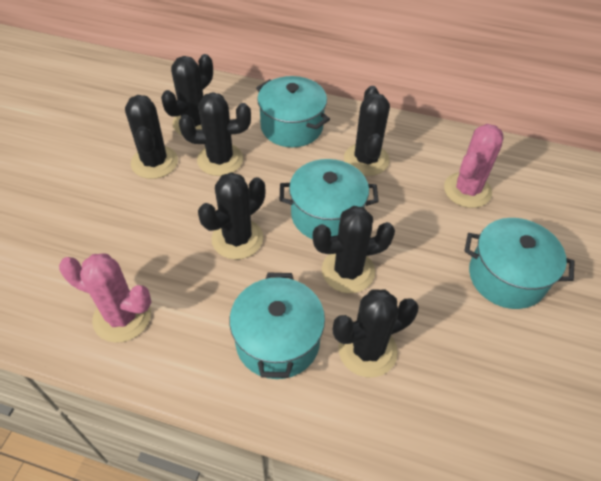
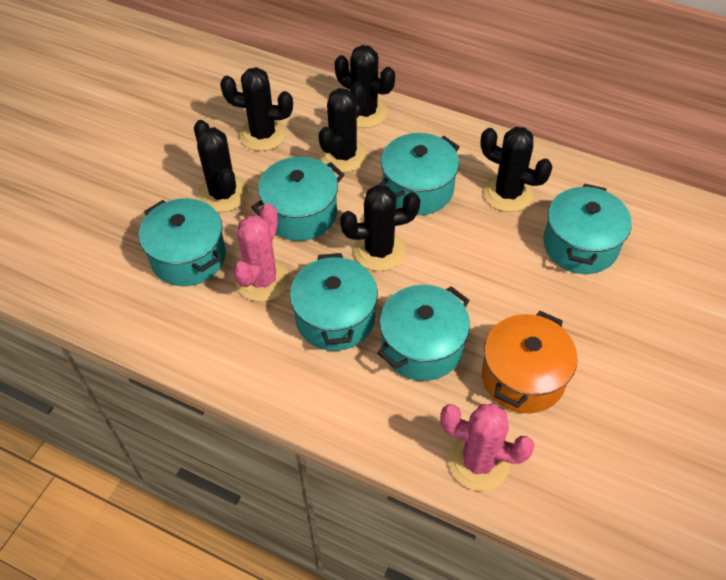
black cactus: 7 -> 6
orange pot: 0 -> 1
turquoise pot: 4 -> 6

